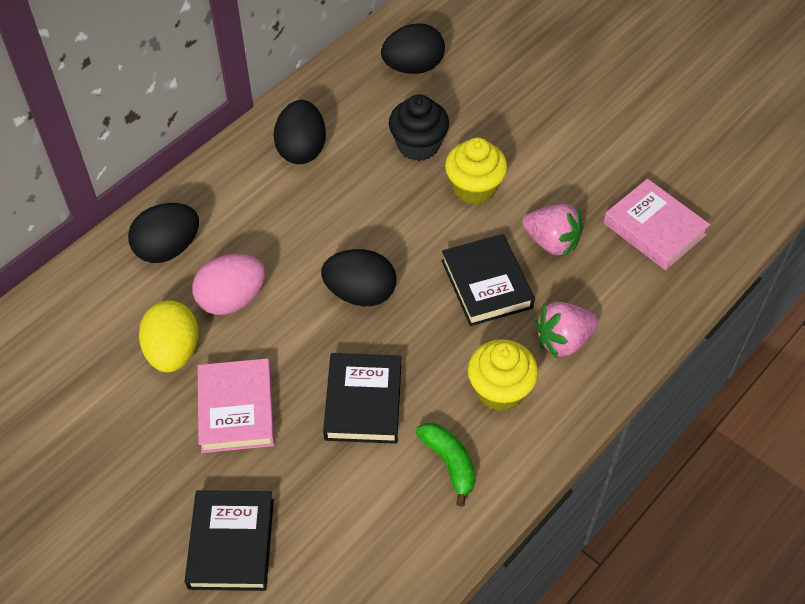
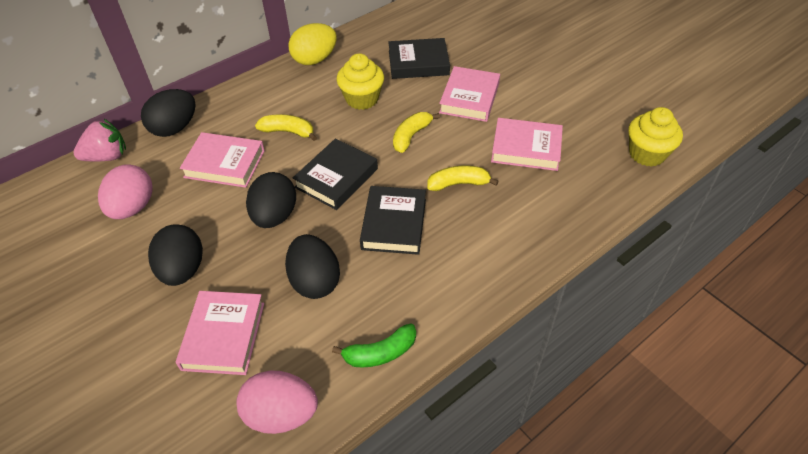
black cupcake: 1 -> 0
pink book: 2 -> 4
pink egg: 1 -> 2
pink strawberry: 2 -> 1
yellow banana: 0 -> 3

